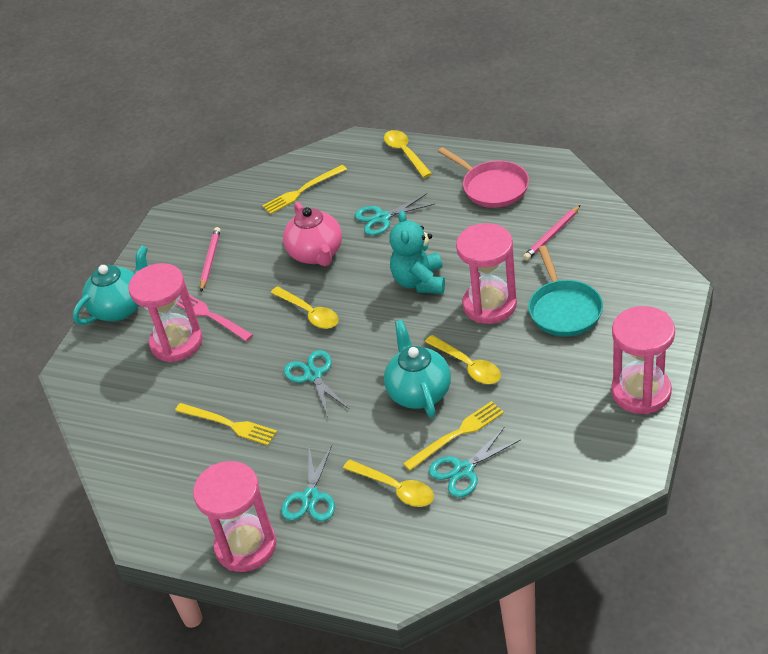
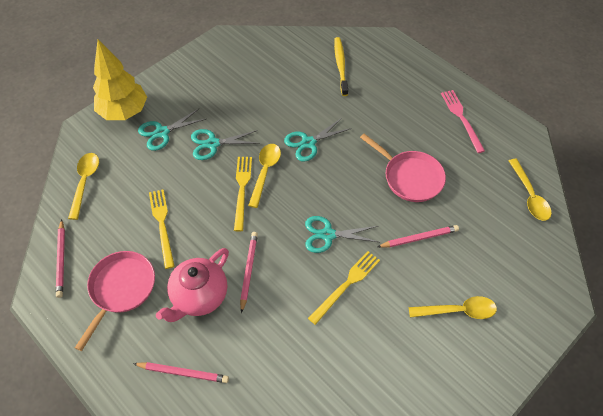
pink hourglass: 4 -> 0
pink pan: 1 -> 2
pink pencil: 2 -> 4
turquoise pan: 1 -> 0
turquoise teapot: 2 -> 0
turquoise teddy bear: 1 -> 0
yellow toothbrush: 0 -> 1
yellow tree: 0 -> 1

